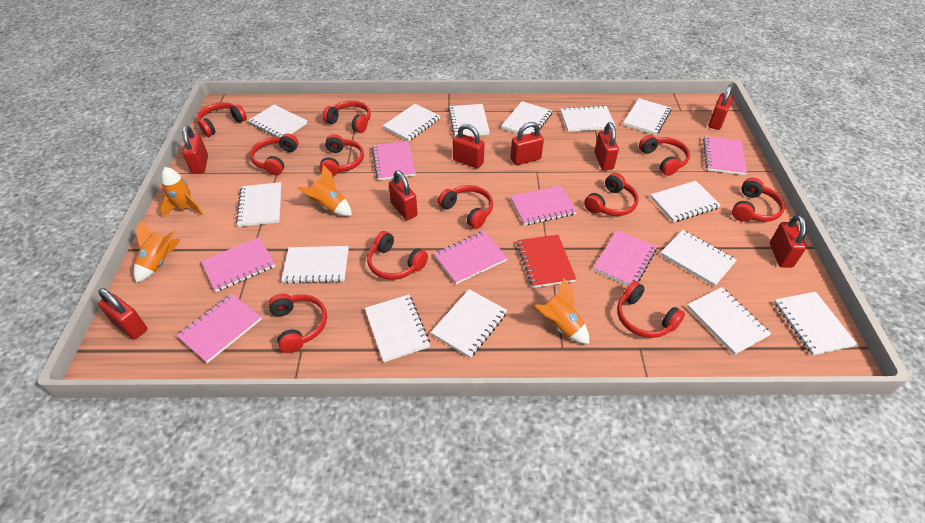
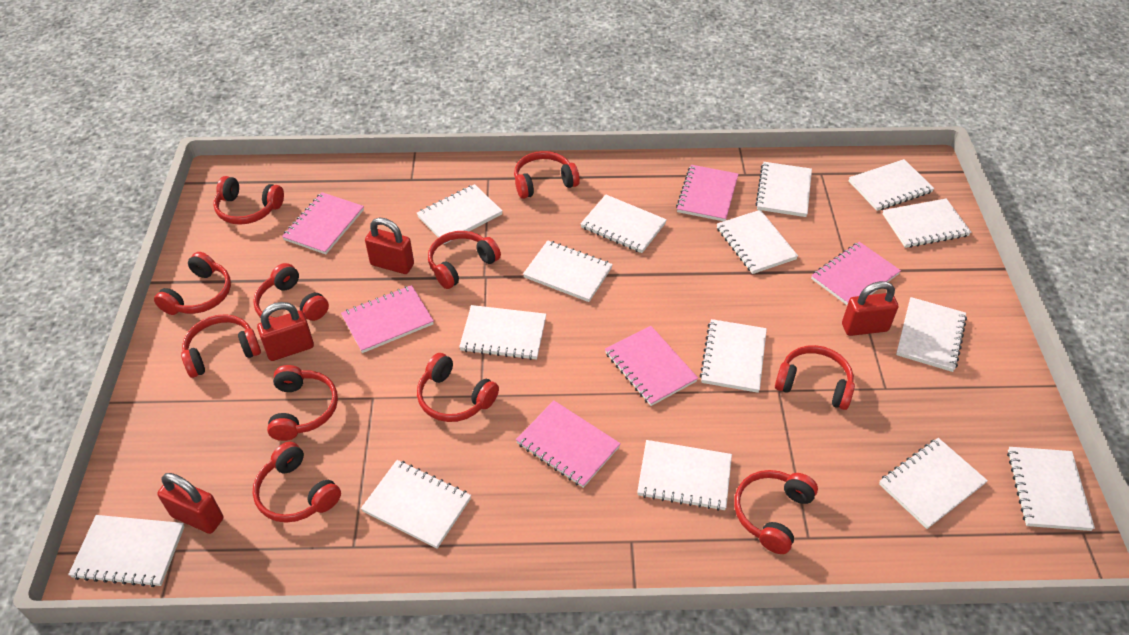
orange rocket: 4 -> 0
pink notebook: 7 -> 6
red notebook: 1 -> 0
red padlock: 8 -> 4
white notebook: 14 -> 15

